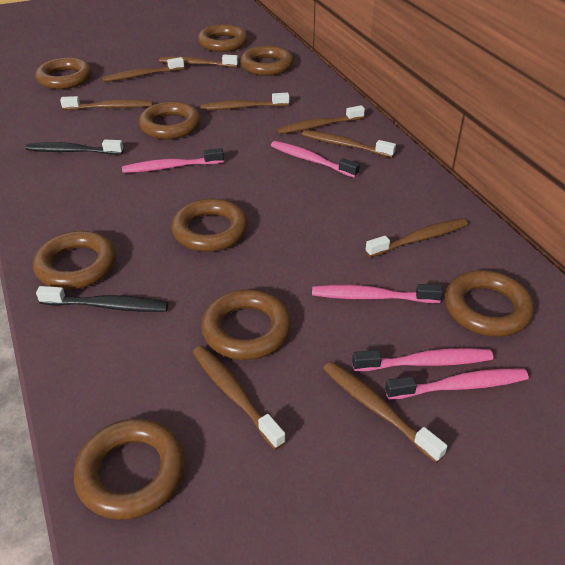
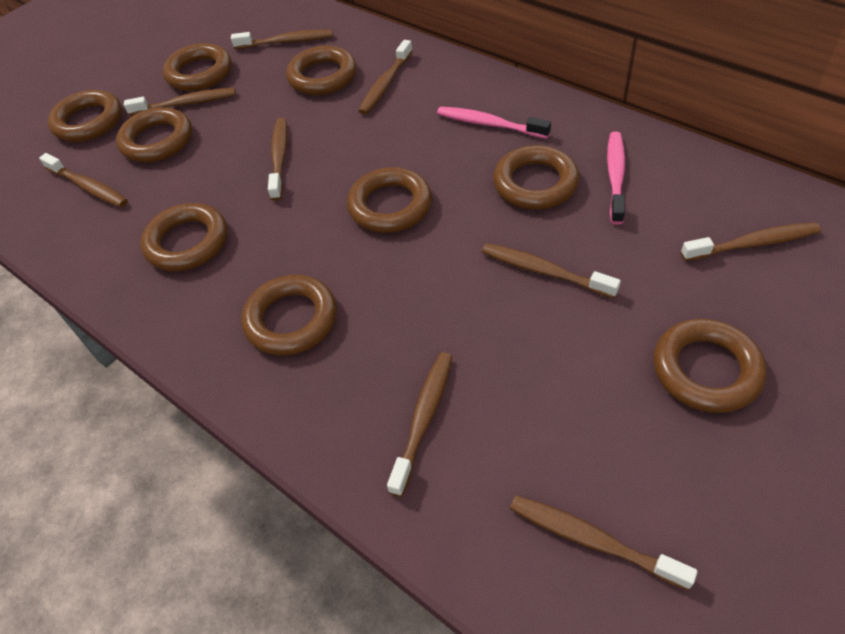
black toothbrush: 2 -> 0
pink toothbrush: 5 -> 2

